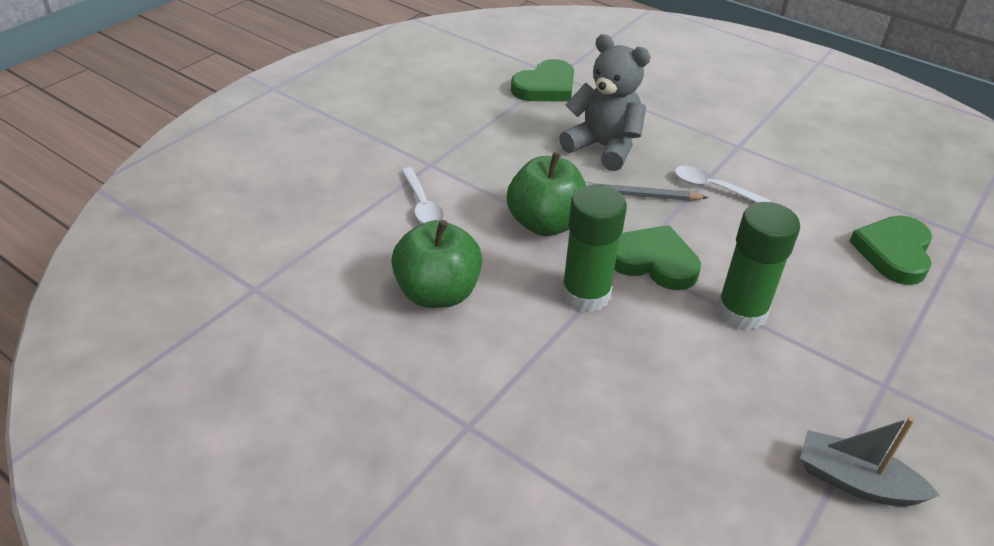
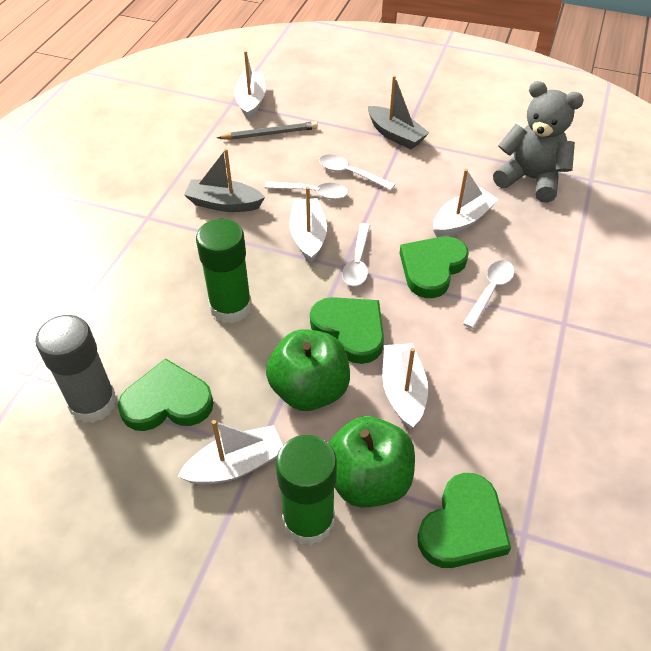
green heart: 3 -> 4
grey boat: 1 -> 2
grey glue stick: 0 -> 1
white boat: 0 -> 5
white spoon: 2 -> 4

